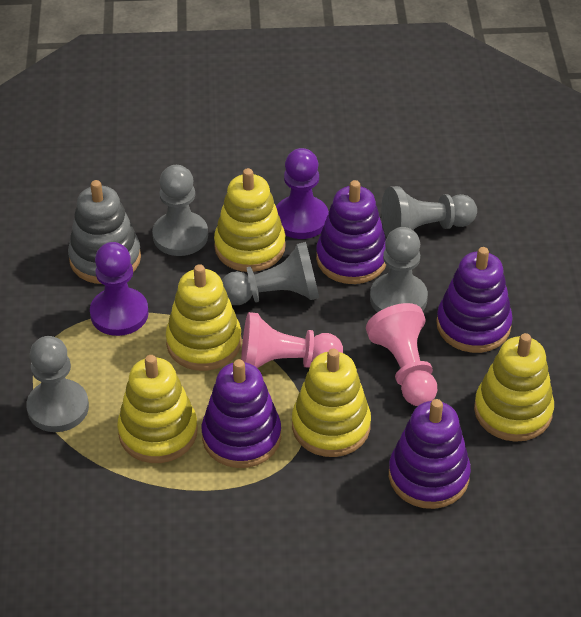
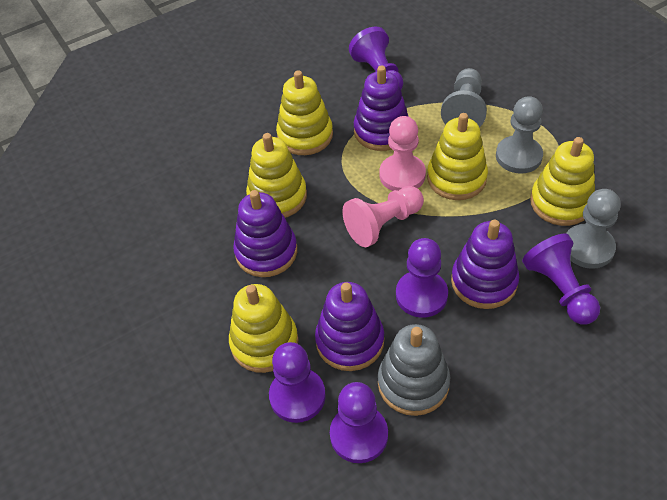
grey pawn: 5 -> 3
purple pawn: 2 -> 5

